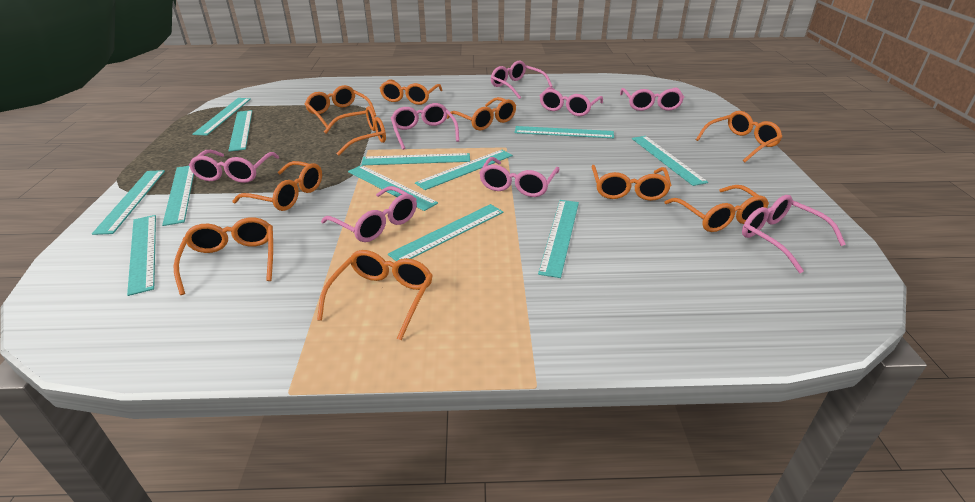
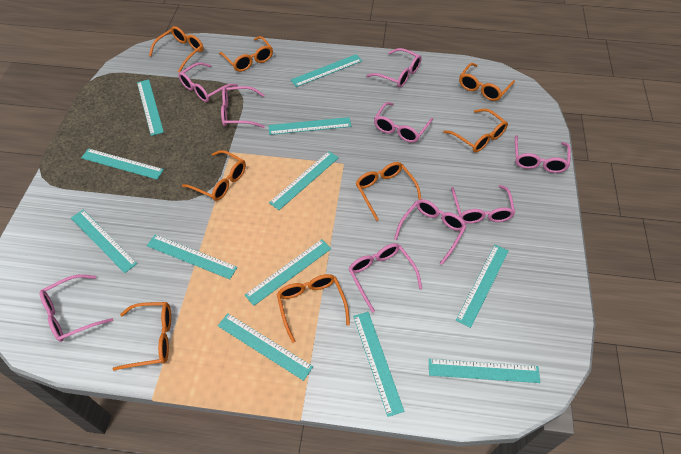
orange glasses: 10 -> 8
pink glasses: 8 -> 9

